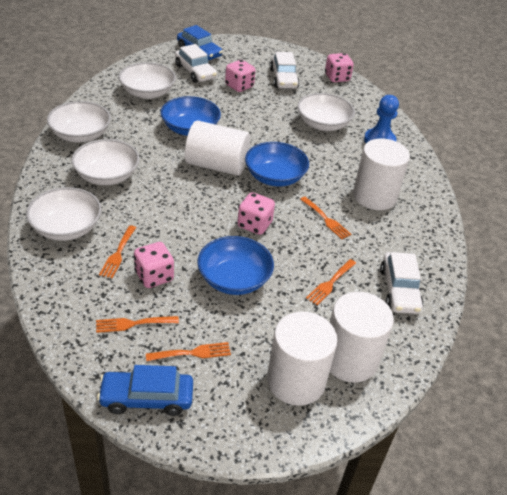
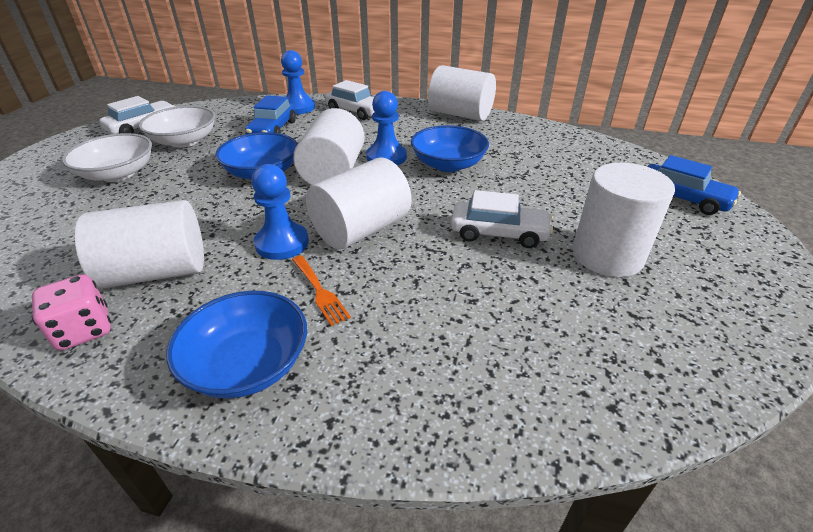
blue pawn: 1 -> 3
orange fork: 5 -> 1
pink dice: 4 -> 1
white bowl: 5 -> 2
white cylinder: 4 -> 5

